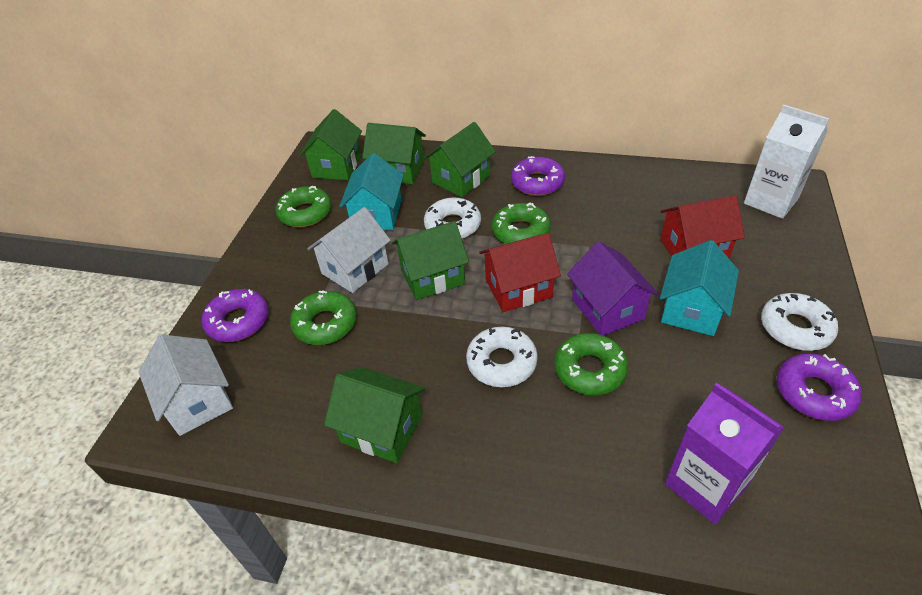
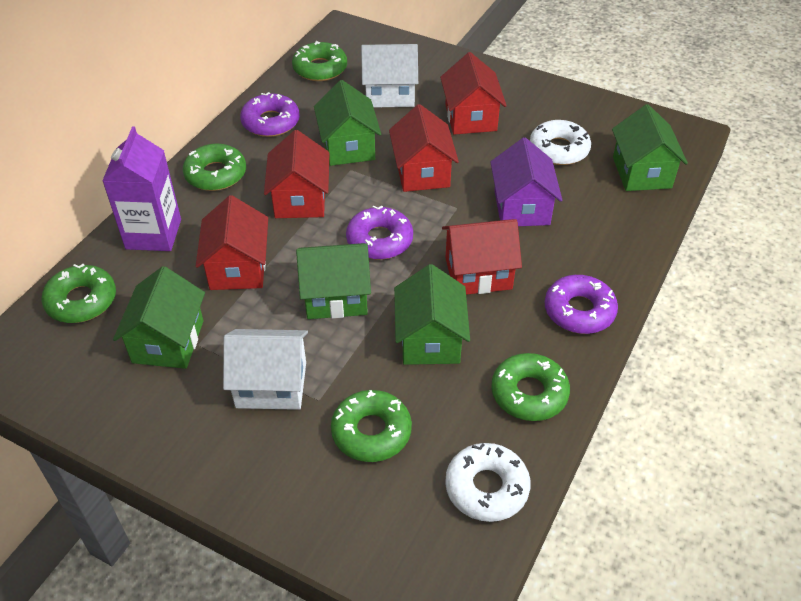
green donut: 4 -> 5
red house: 2 -> 5
turquoise house: 2 -> 0
white carton: 1 -> 0
white donut: 3 -> 2

